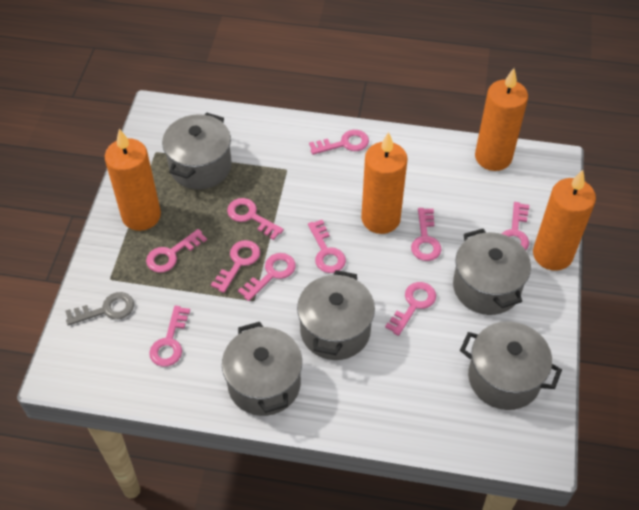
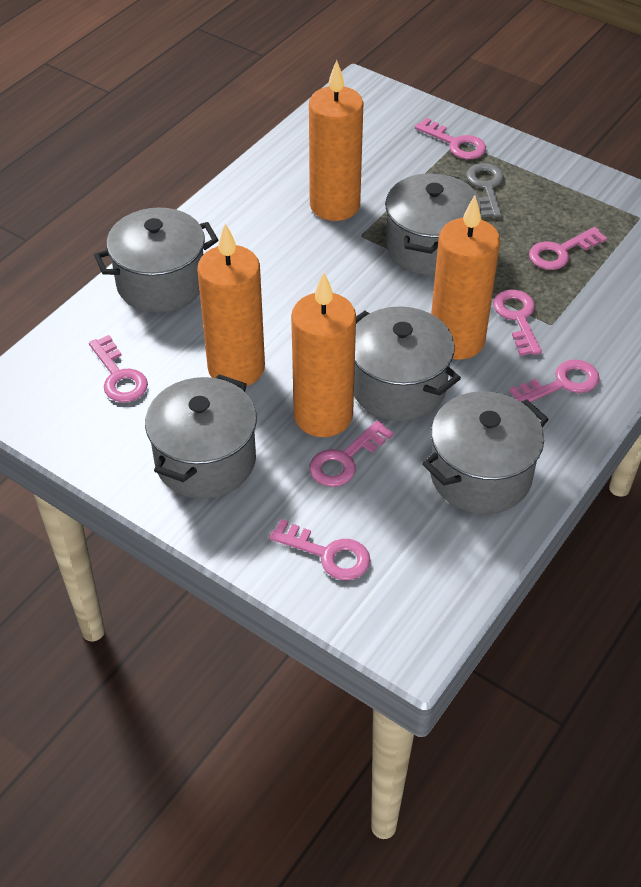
pink key: 10 -> 7

